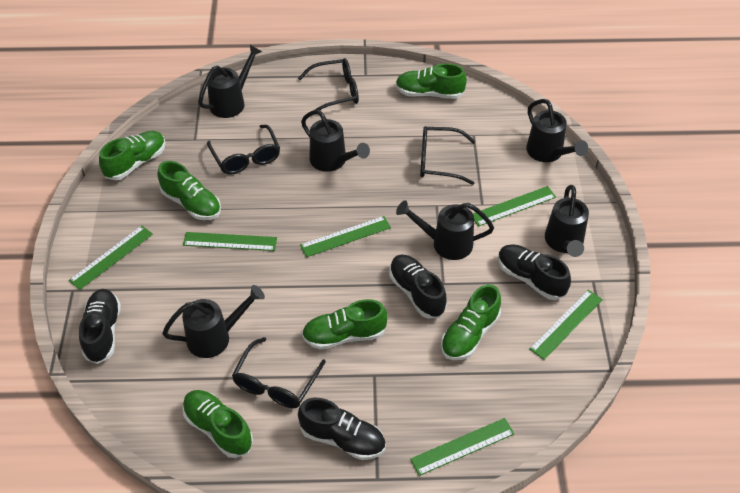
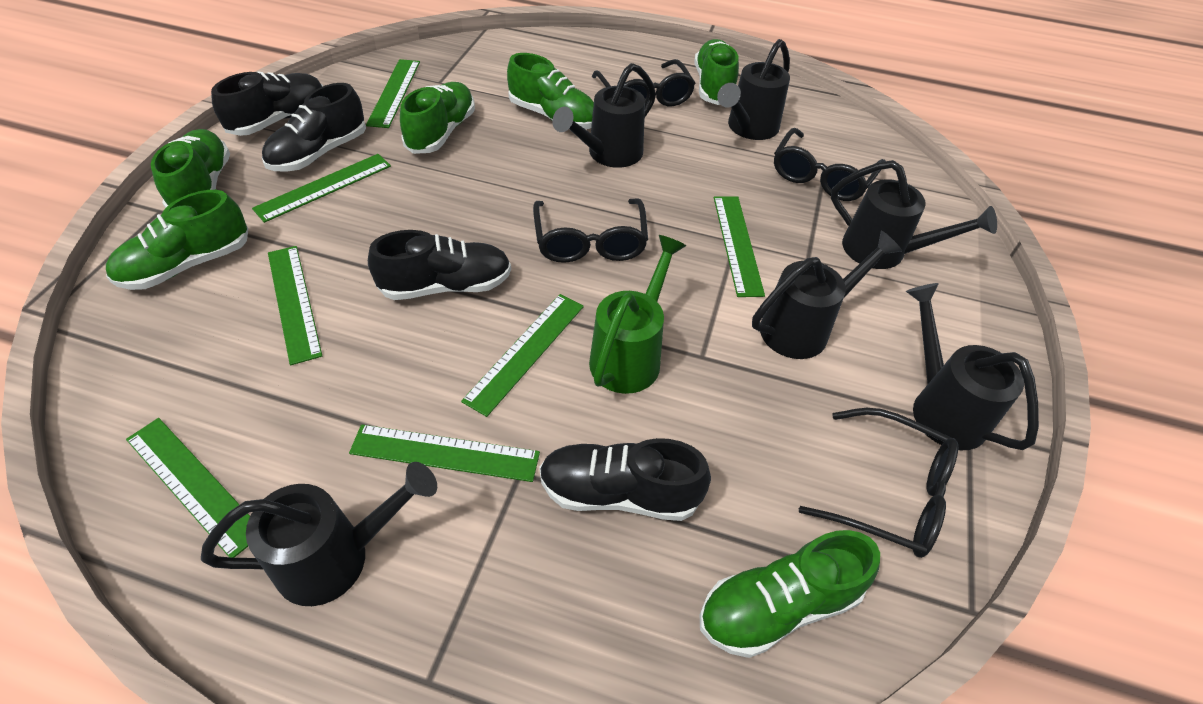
green ruler: 6 -> 7
green watering can: 0 -> 1

